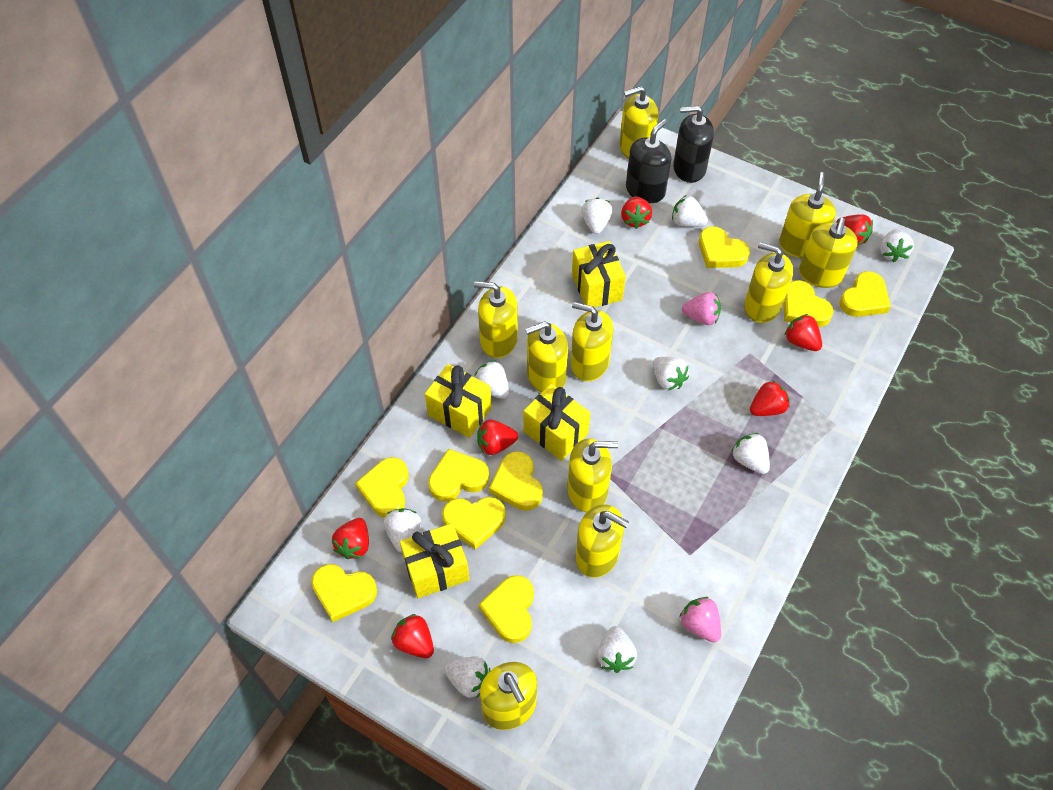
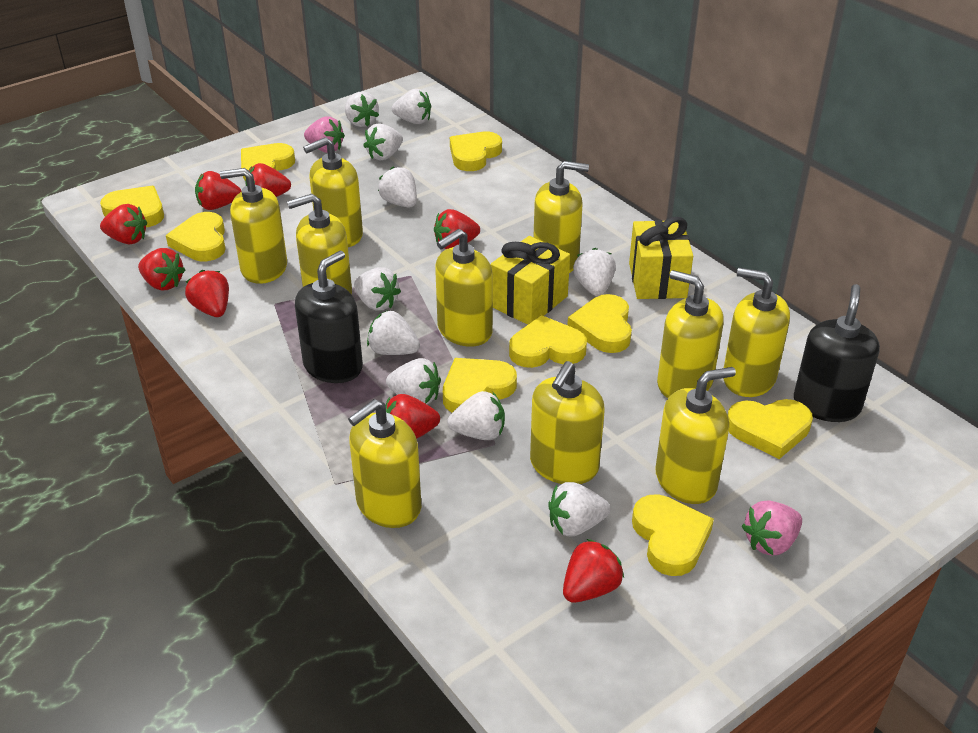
red strawberry: 7 -> 8
white strawberry: 9 -> 10
yellow gift: 4 -> 2

